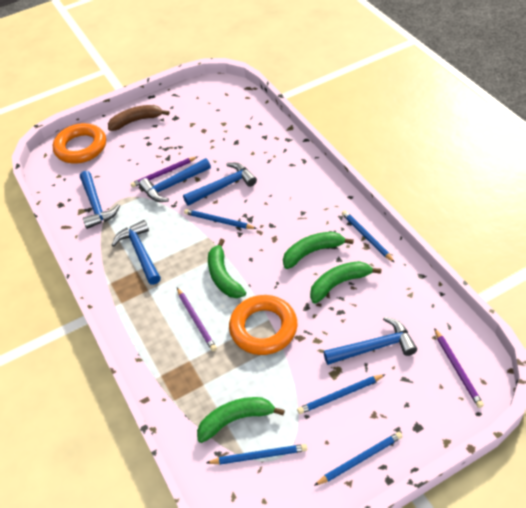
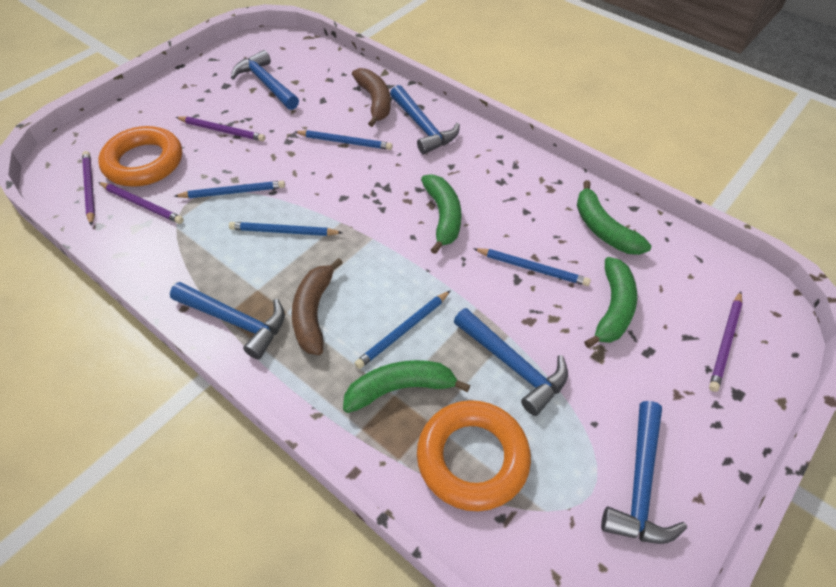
brown banana: 1 -> 2
purple pencil: 3 -> 4

